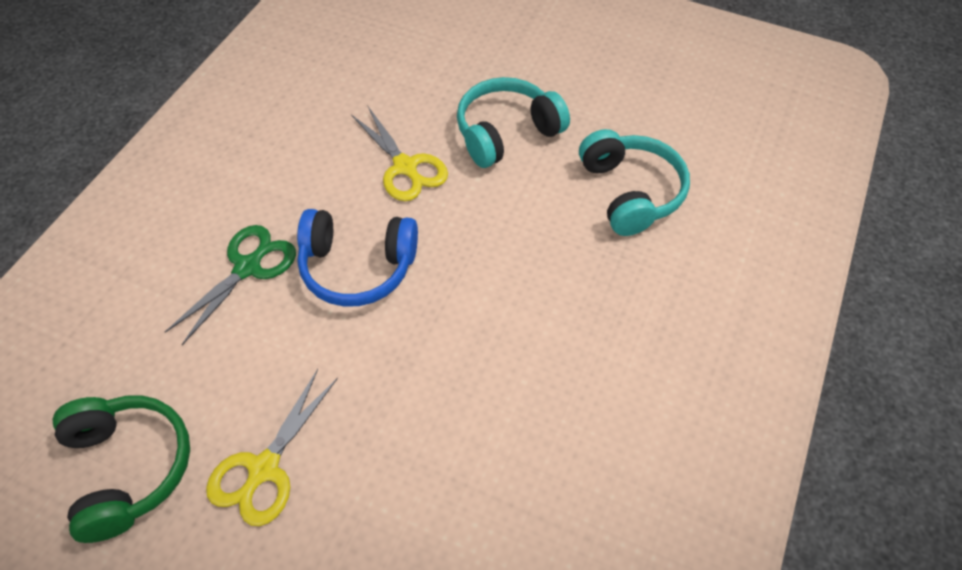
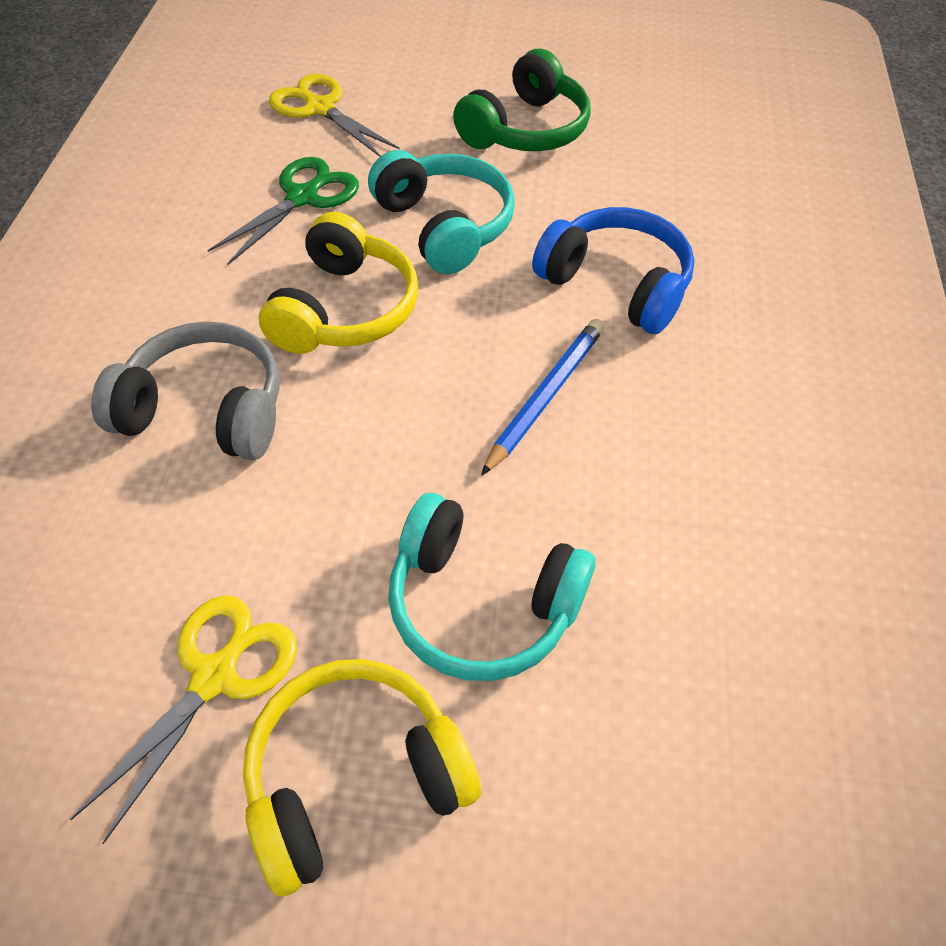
blue pencil: 0 -> 1
grey headphones: 0 -> 1
yellow headphones: 0 -> 2

